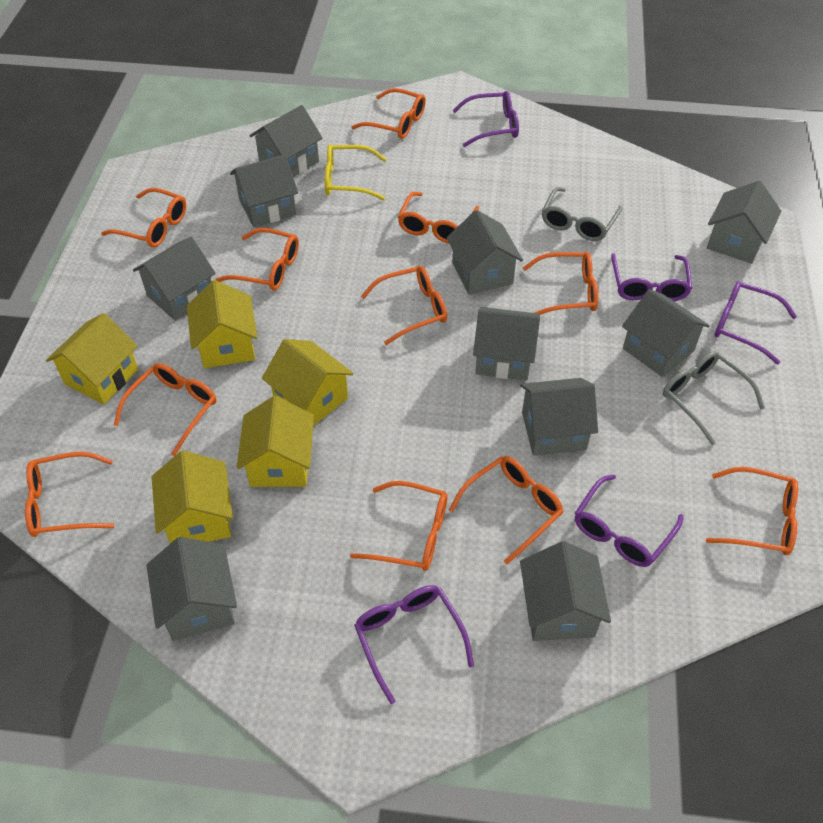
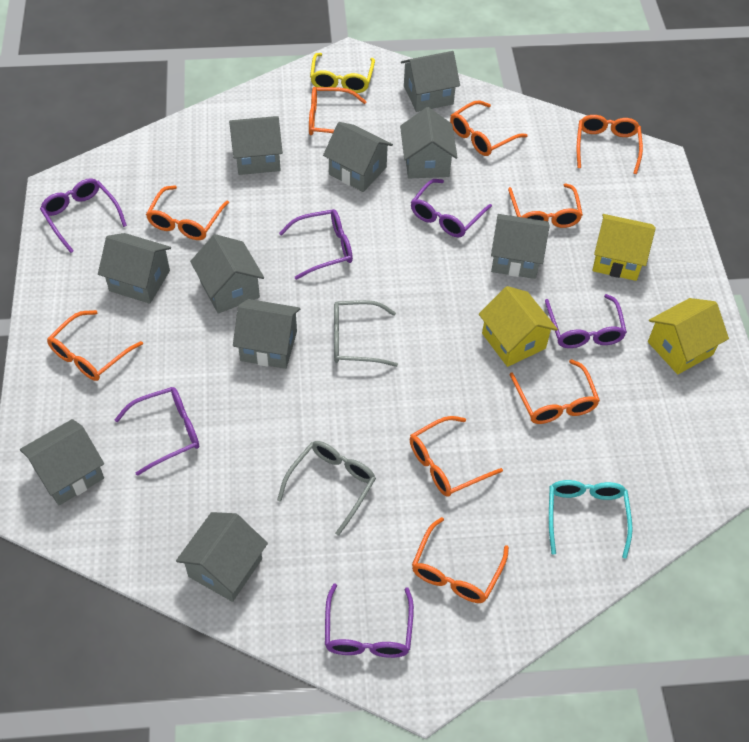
orange glasses: 11 -> 9
purple glasses: 5 -> 6
turquoise glasses: 0 -> 1
yellow house: 5 -> 3

